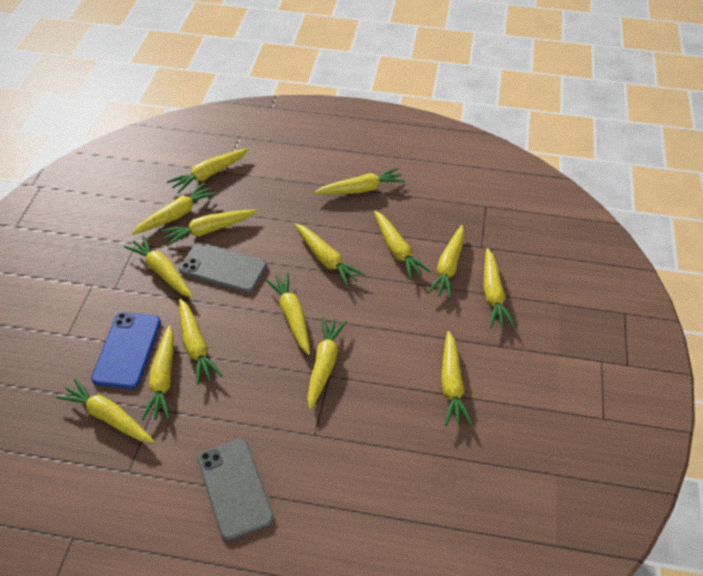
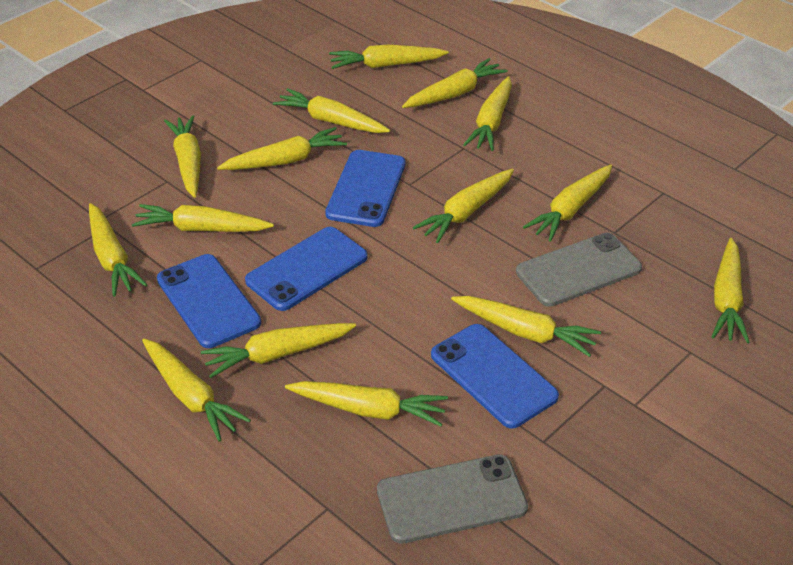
blue phone: 1 -> 4

